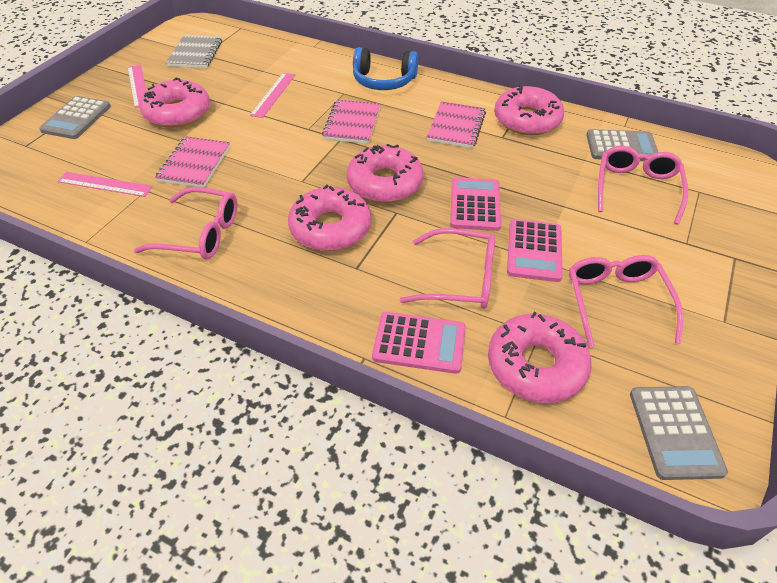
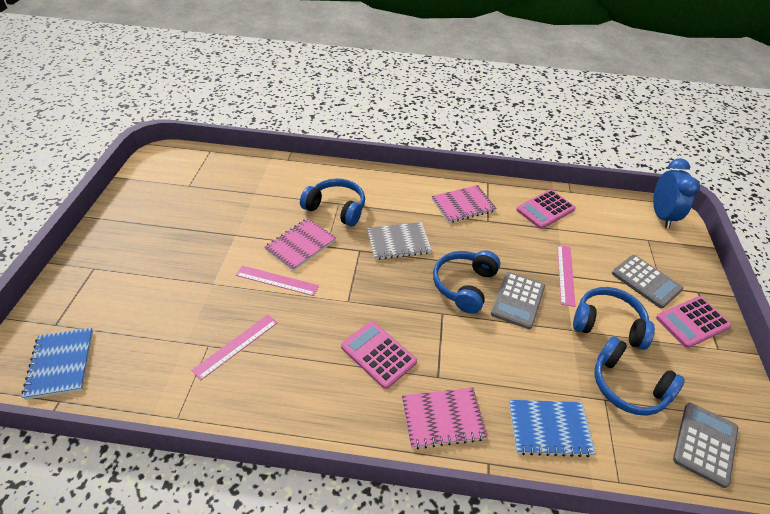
blue clock: 0 -> 1
blue headphones: 1 -> 4
blue notebook: 0 -> 2
pink donut: 5 -> 0
pink glasses: 4 -> 0

